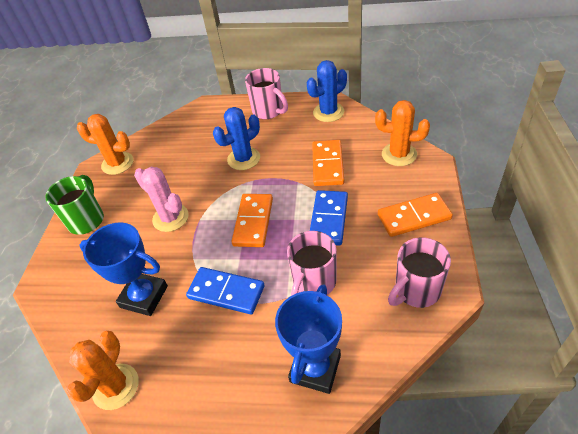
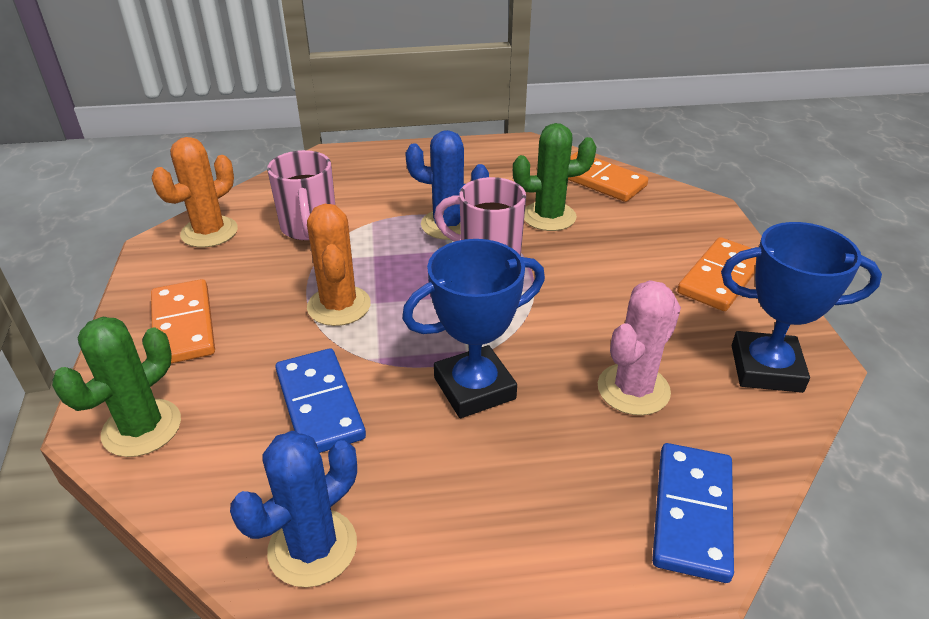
green cactus: 0 -> 2
green mug: 1 -> 0
orange cactus: 3 -> 2
pink mug: 3 -> 2

